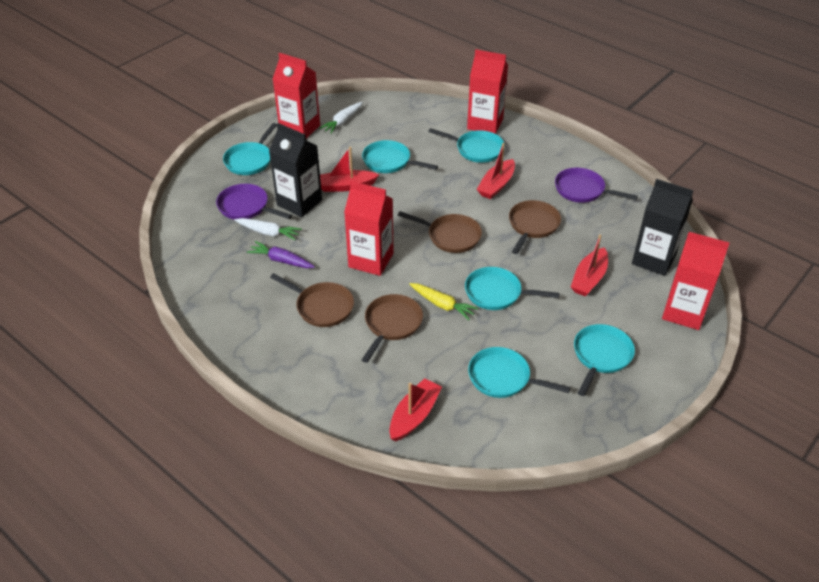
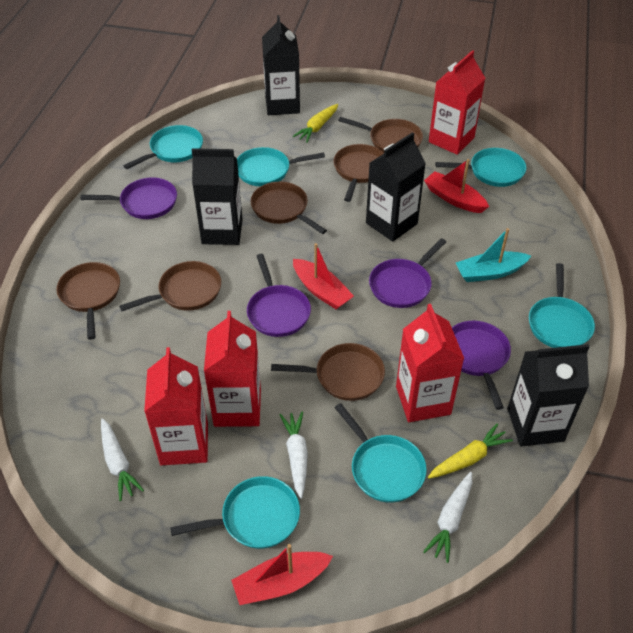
black carton: 2 -> 4
brown pan: 4 -> 6
purple carrot: 1 -> 0
purple pan: 2 -> 4
red boat: 4 -> 3
turquoise boat: 0 -> 1
white carrot: 2 -> 3
yellow carrot: 1 -> 2

